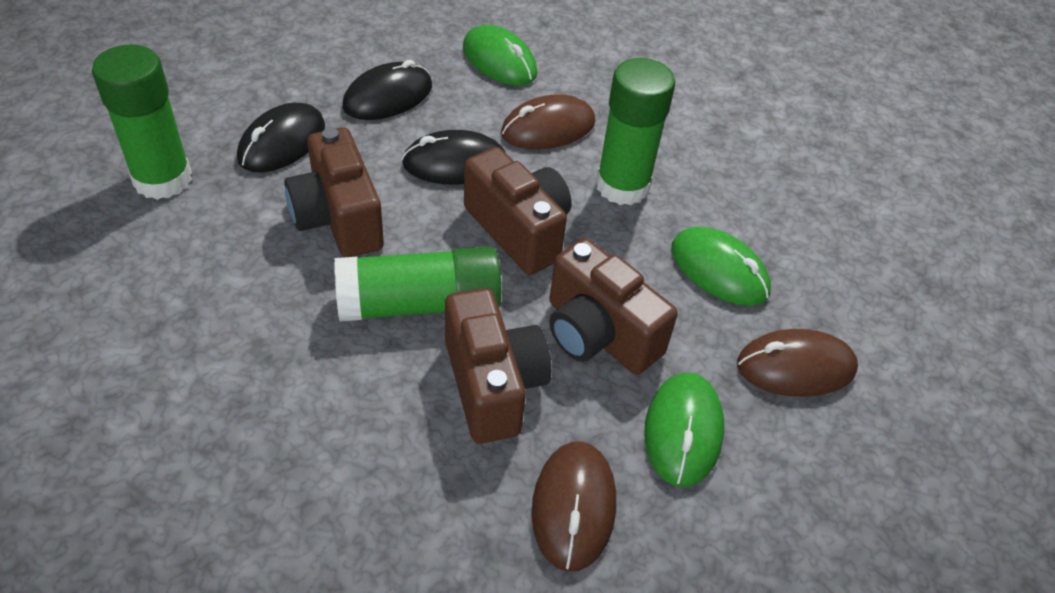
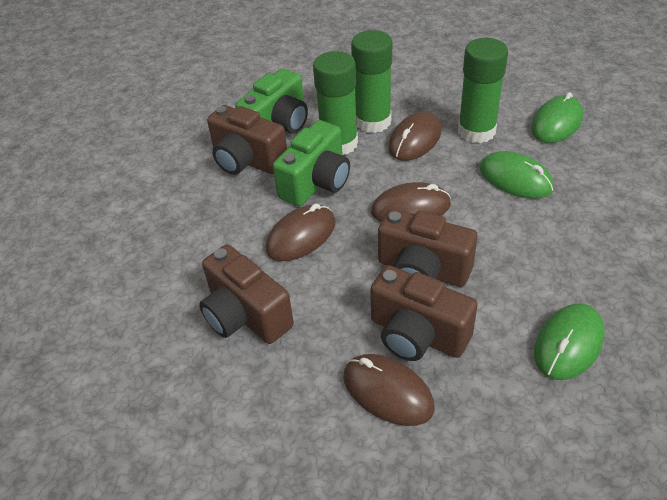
black mouse: 3 -> 0
brown mouse: 3 -> 4
green camera: 0 -> 2

